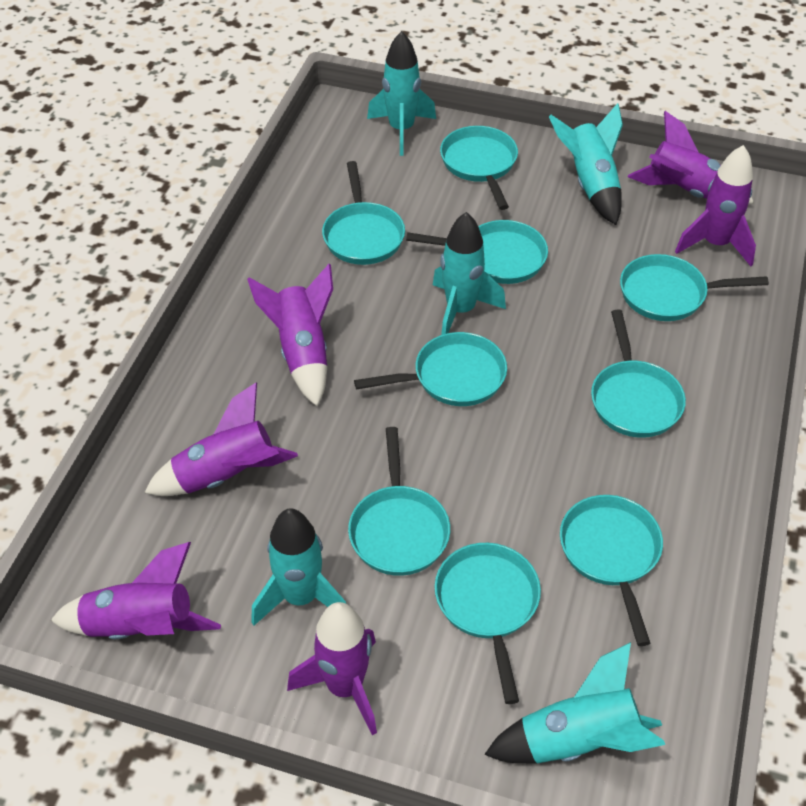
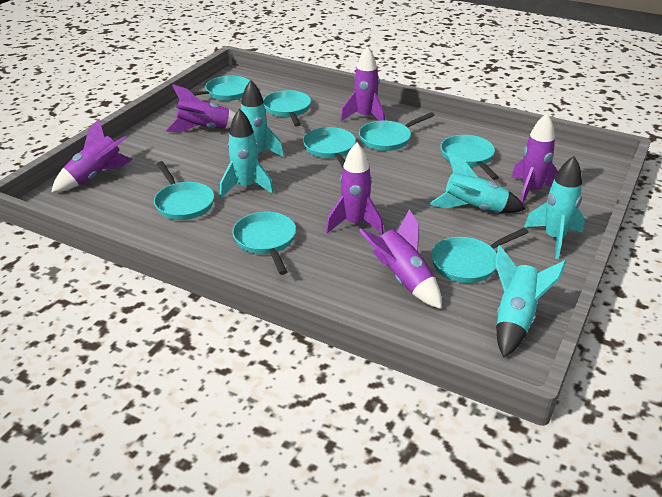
turquoise pan: 9 -> 8

